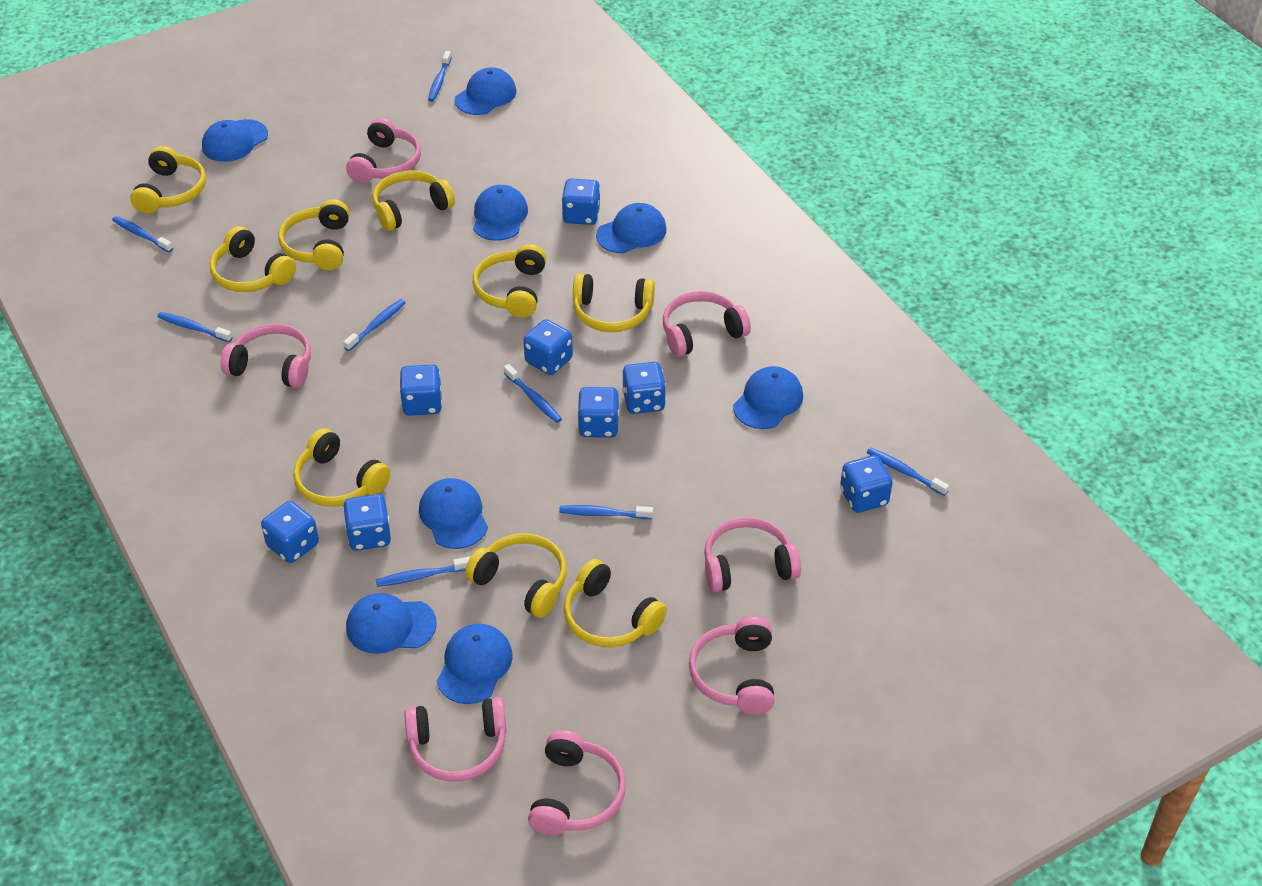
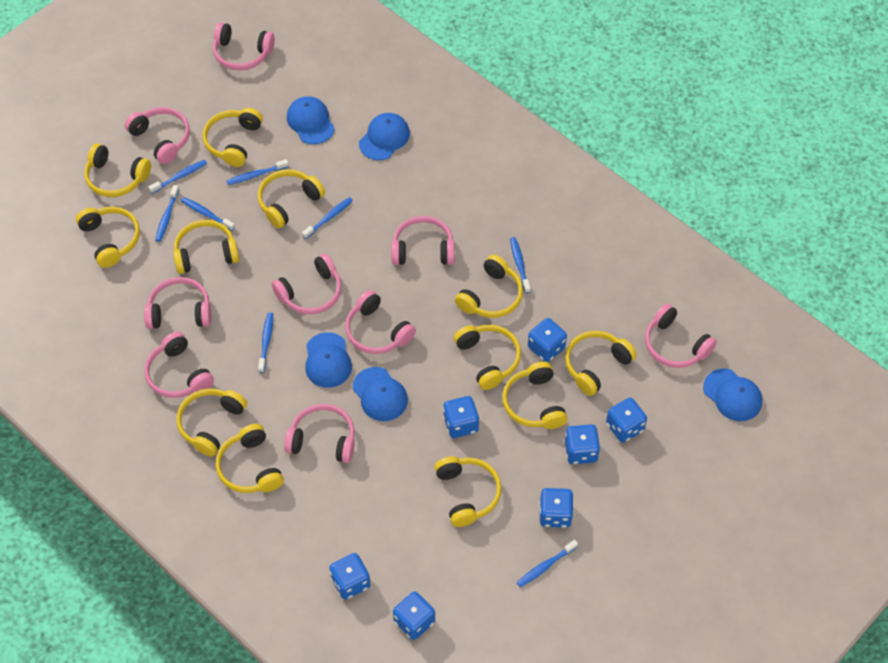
blue cap: 8 -> 5
blue dice: 8 -> 7
pink headphones: 7 -> 9
yellow headphones: 9 -> 12

